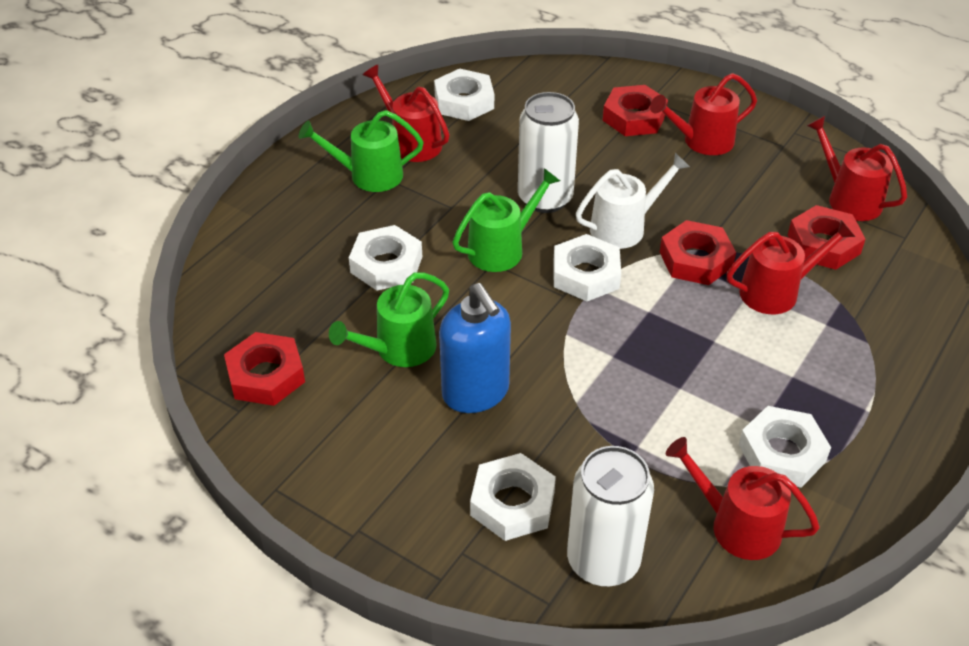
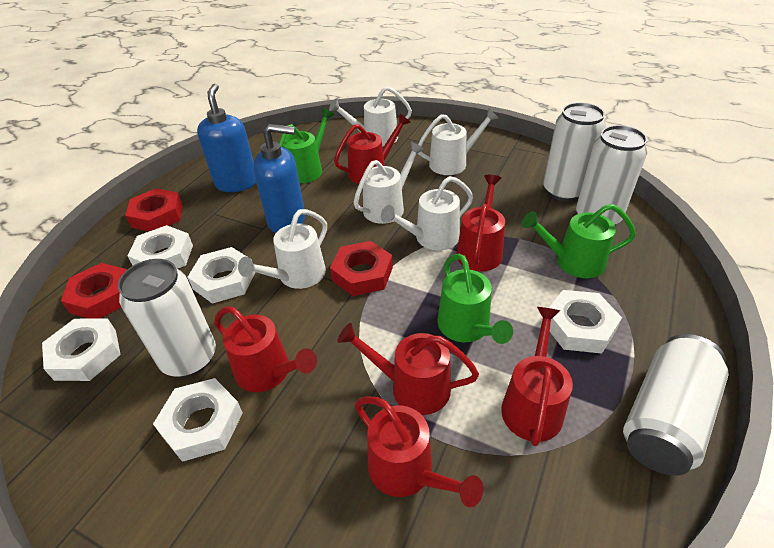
blue soap dispenser: 1 -> 2
red nut: 4 -> 3
red watering can: 5 -> 6
white can: 2 -> 4
white watering can: 1 -> 5

